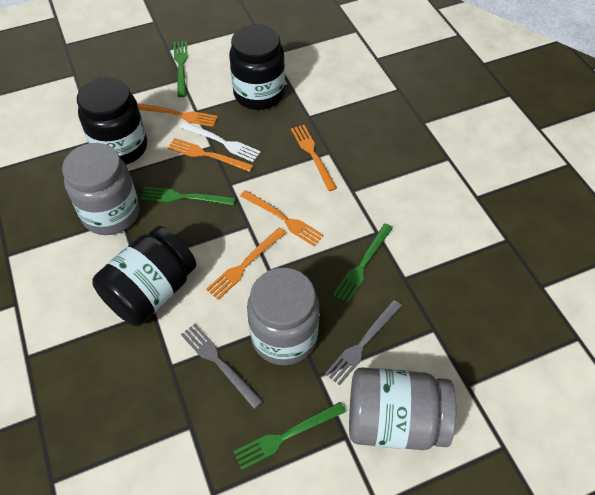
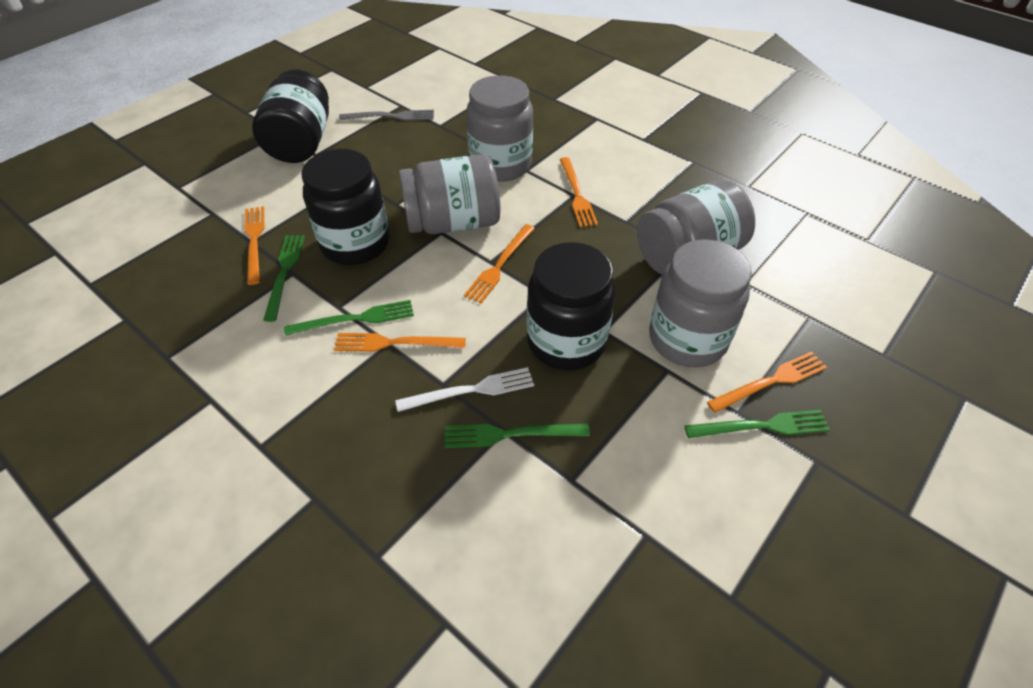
grey fork: 2 -> 1
grey jar: 3 -> 4

